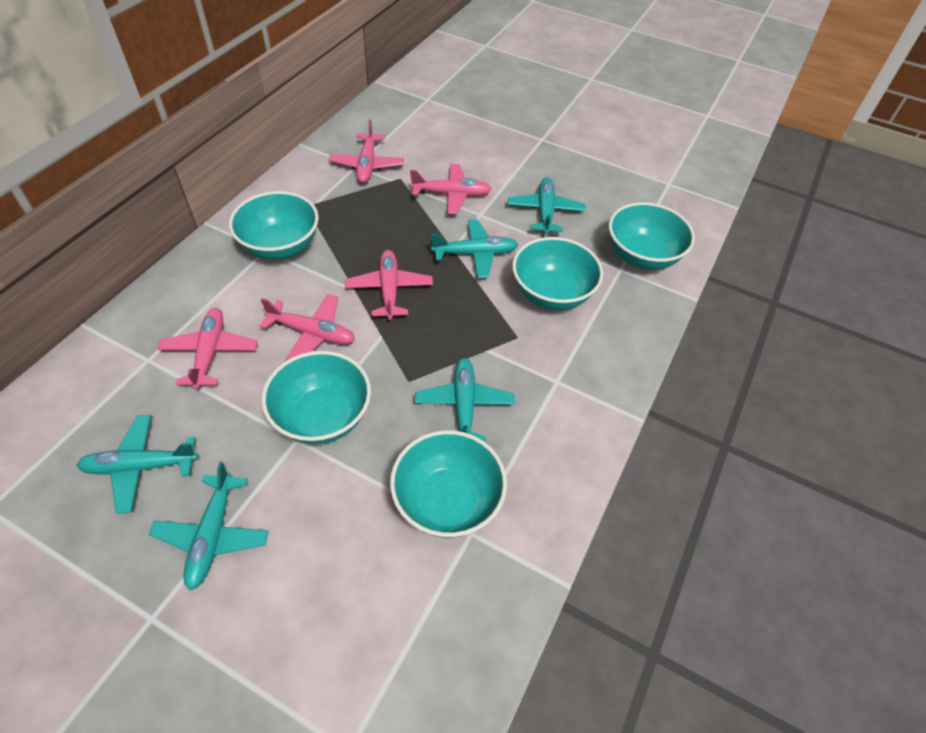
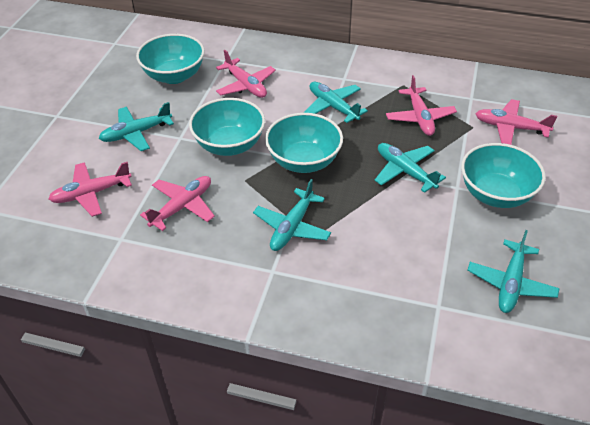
turquoise bowl: 5 -> 4

